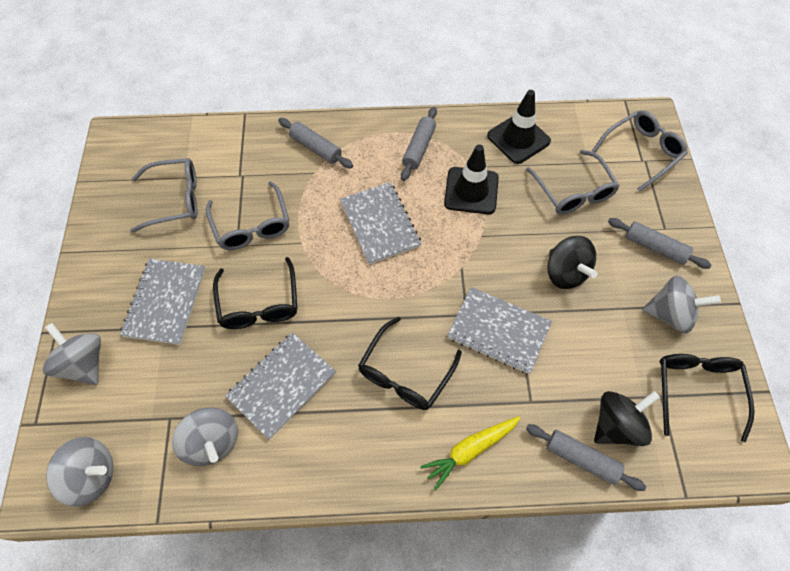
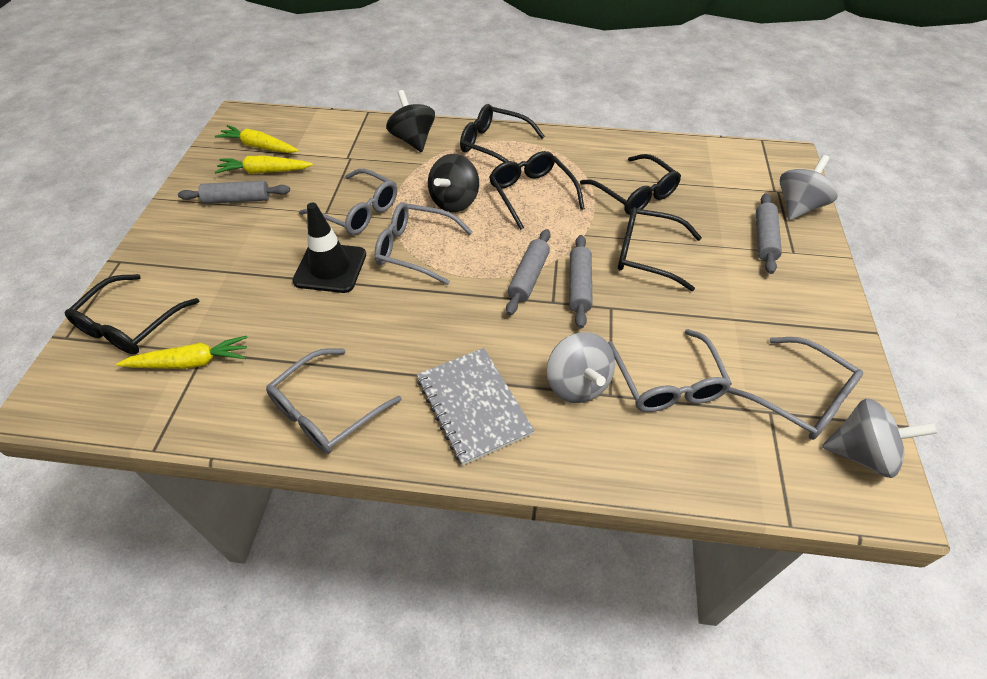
black glasses: 3 -> 5
black traffic cone: 2 -> 1
grey glasses: 4 -> 5
grey notebook: 4 -> 1
grey spinning top: 4 -> 3
yellow carrot: 1 -> 3

